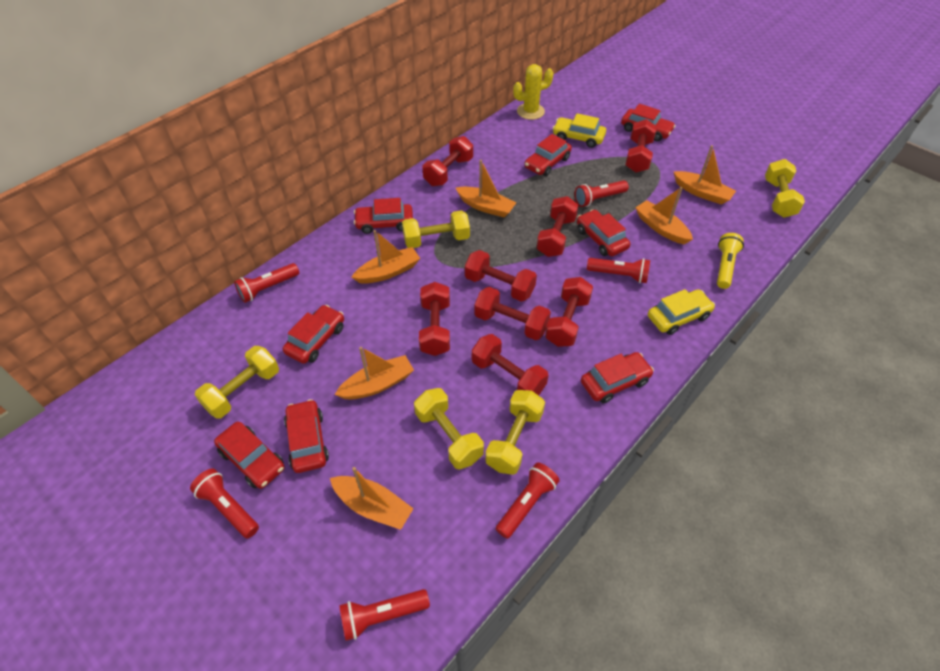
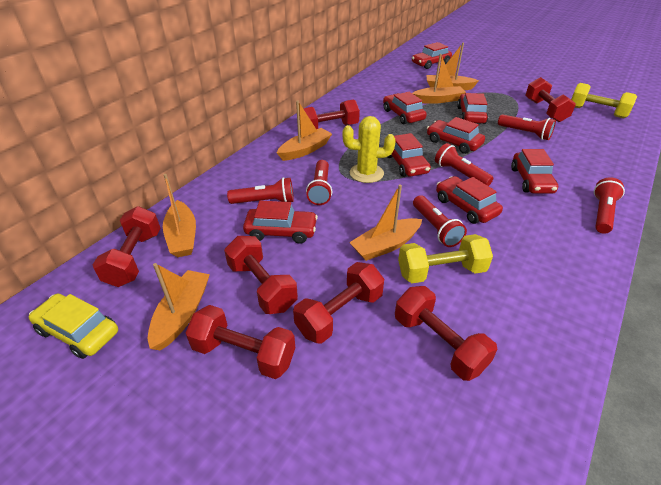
red dumbbell: 8 -> 7
yellow car: 2 -> 1
yellow dumbbell: 5 -> 2
yellow flashlight: 1 -> 0

